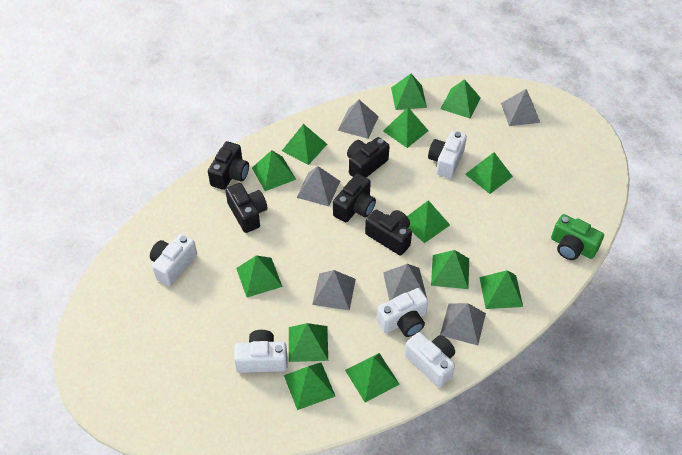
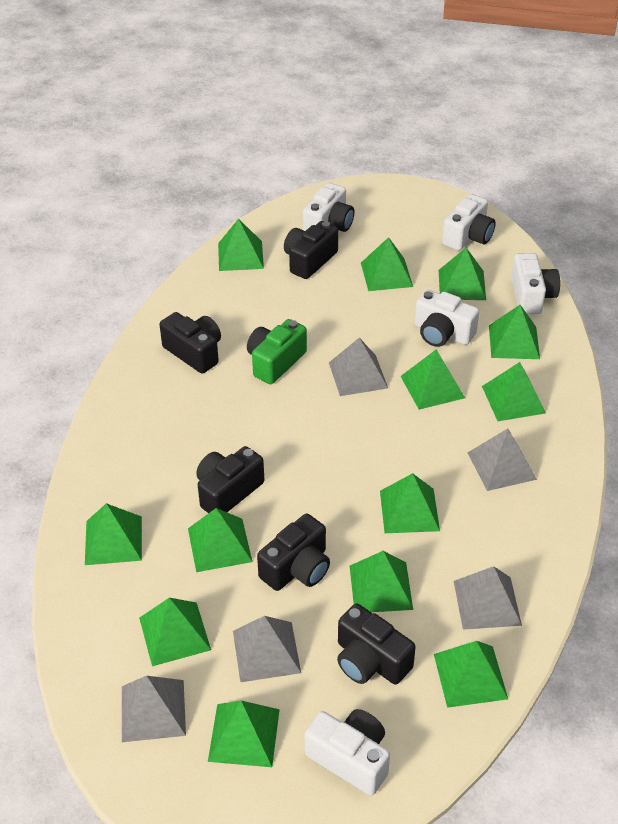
grey pyramid: 6 -> 5

